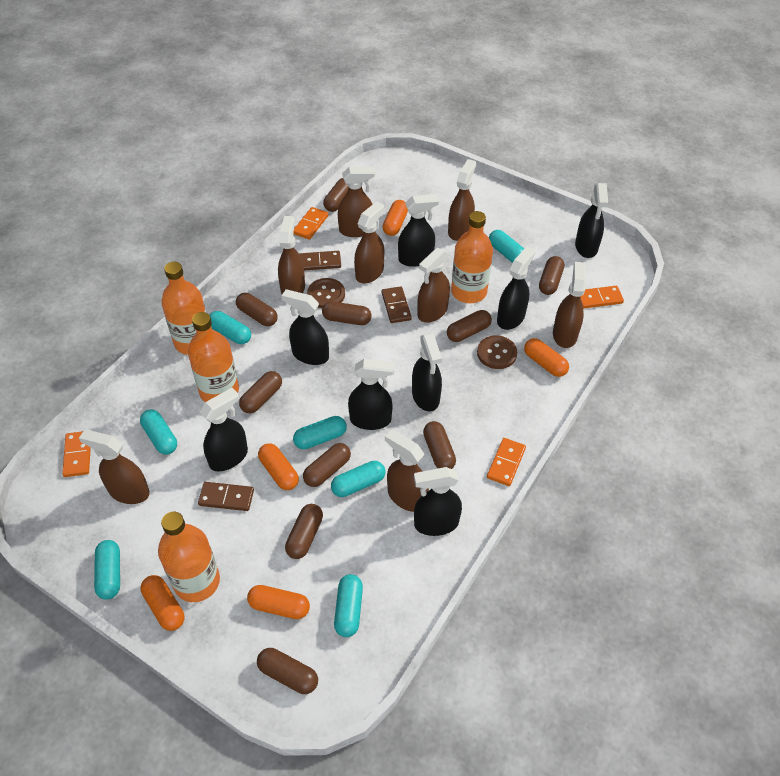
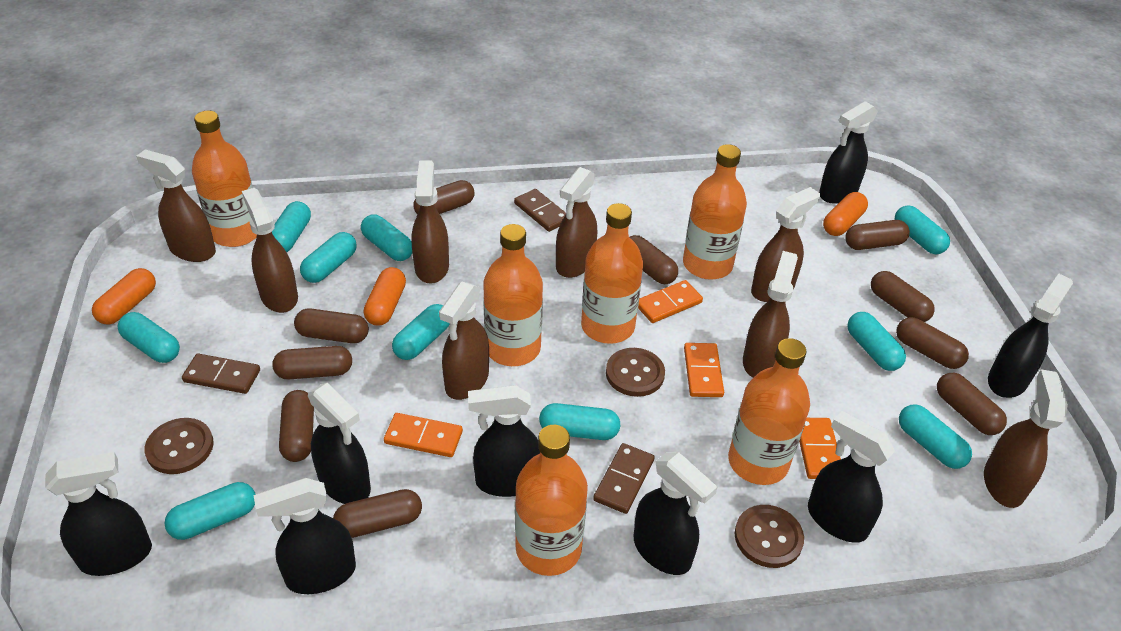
brown button: 2 -> 3
orange bottle: 4 -> 6
orange capsule: 5 -> 3
turquoise capsule: 7 -> 10

